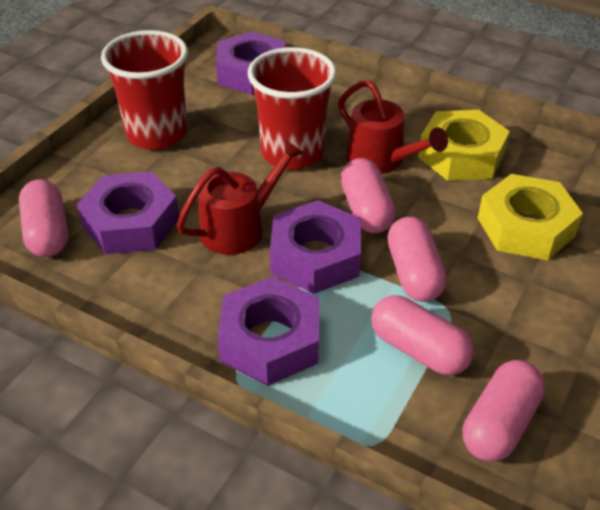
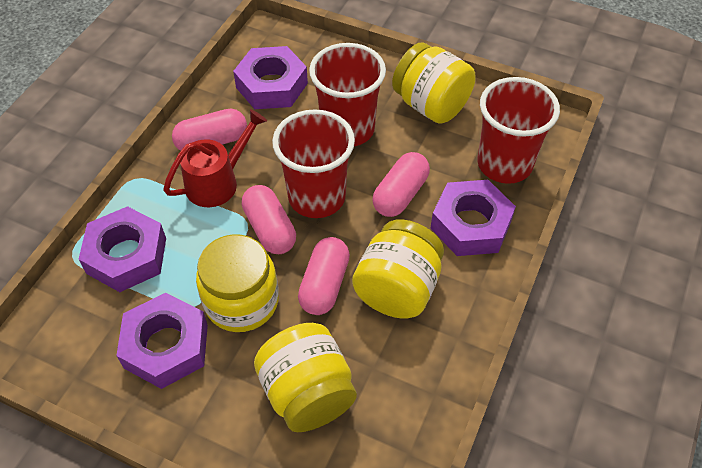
pink capsule: 5 -> 4
red cup: 2 -> 3
red watering can: 2 -> 1
yellow jar: 0 -> 4
yellow nut: 2 -> 0

